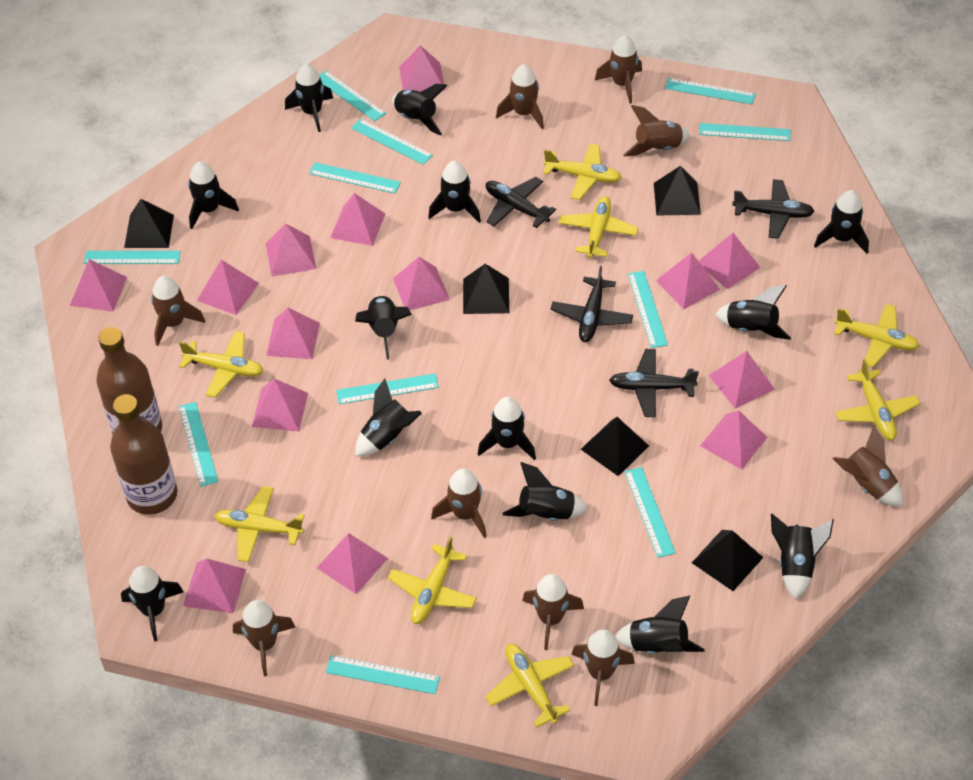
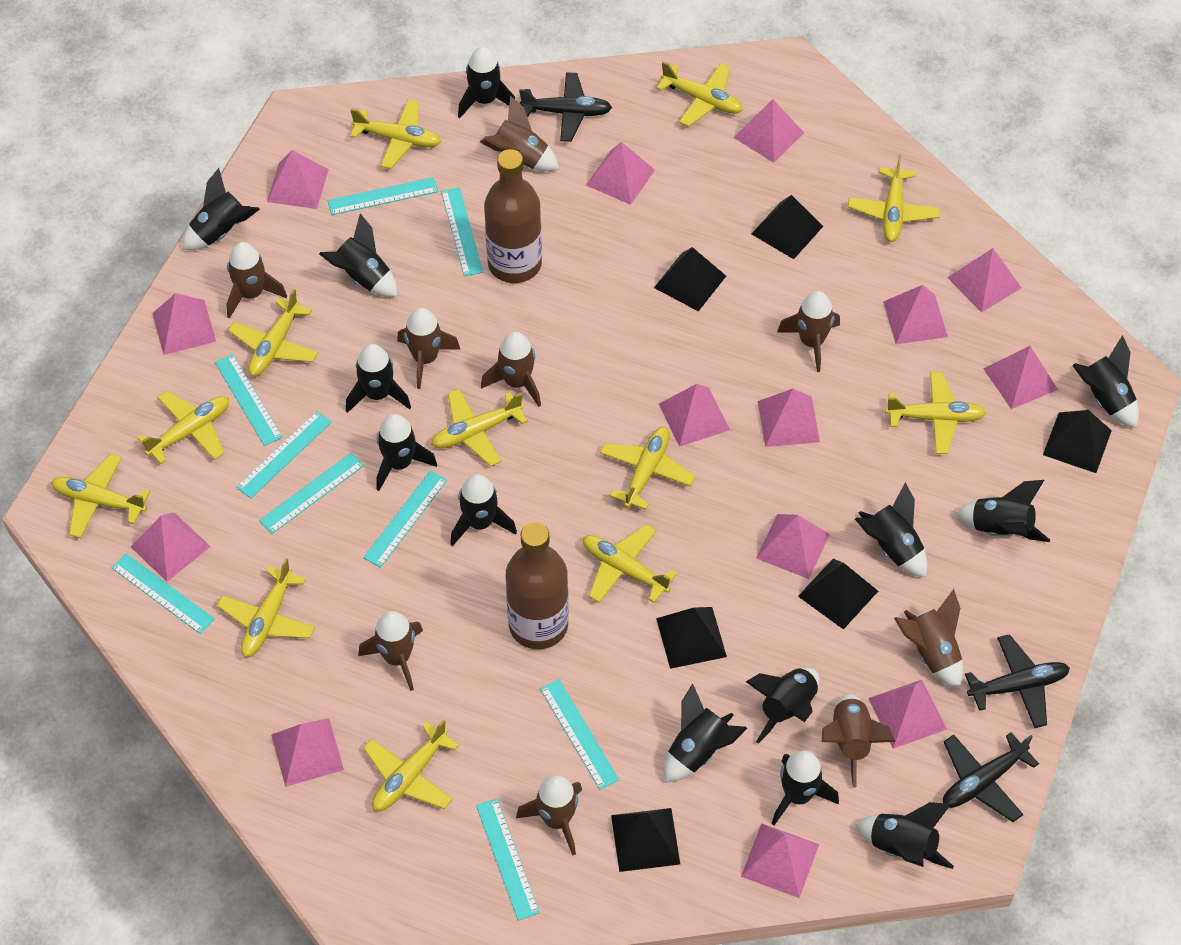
black plane: 4 -> 3
black pyramid: 5 -> 6
turquoise ruler: 11 -> 9
yellow plane: 8 -> 12

